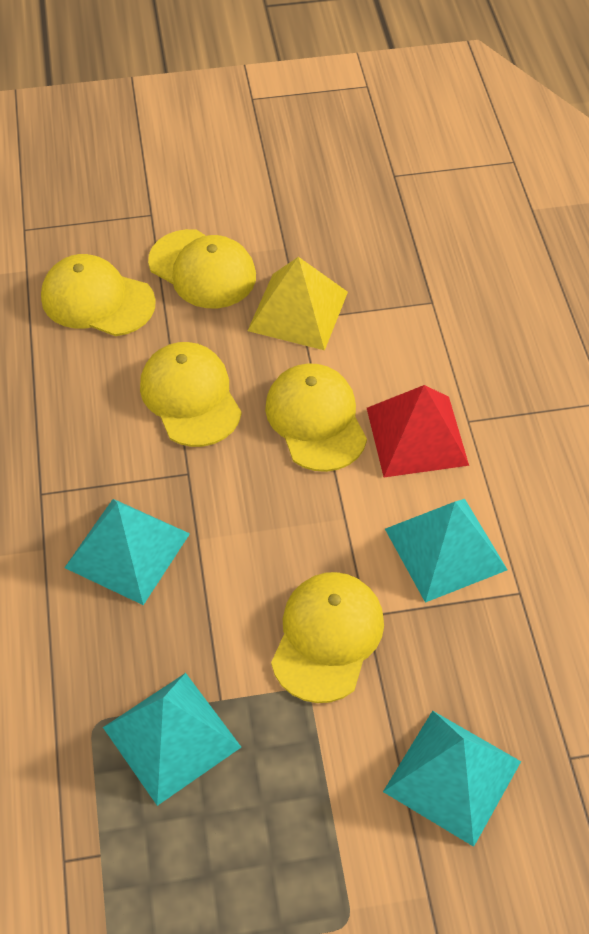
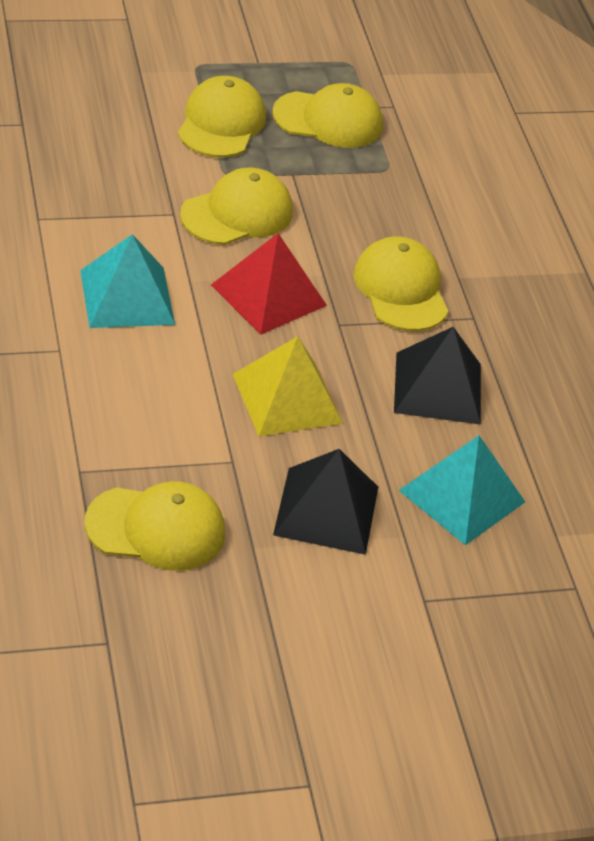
black pyramid: 0 -> 2
turquoise pyramid: 4 -> 2

